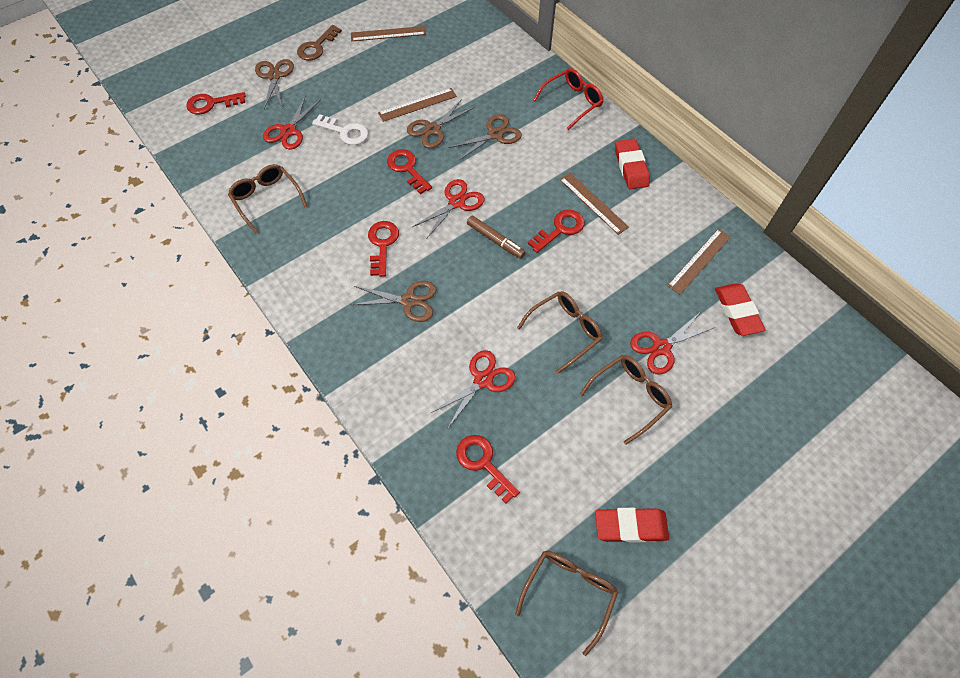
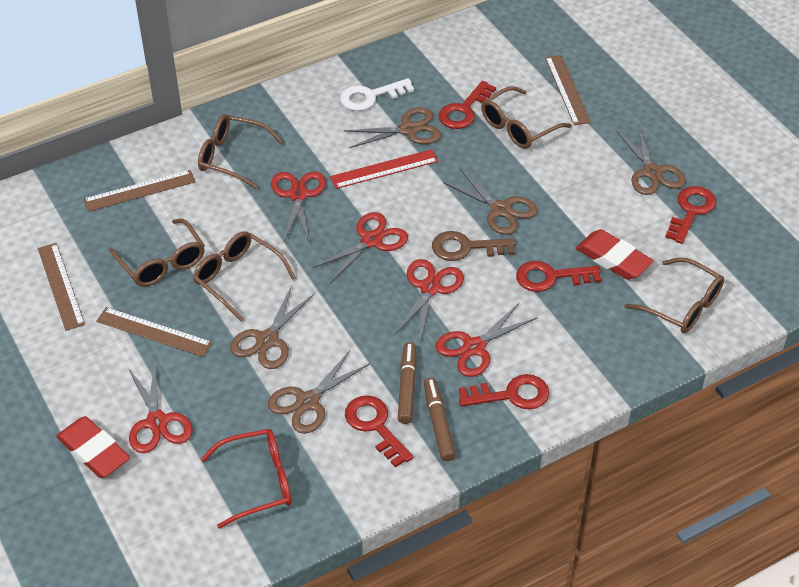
brown glasses: 4 -> 5
brown marker: 1 -> 2
brown scissors: 4 -> 5
red eraser: 3 -> 2
red ruler: 0 -> 1
red scissors: 4 -> 5

